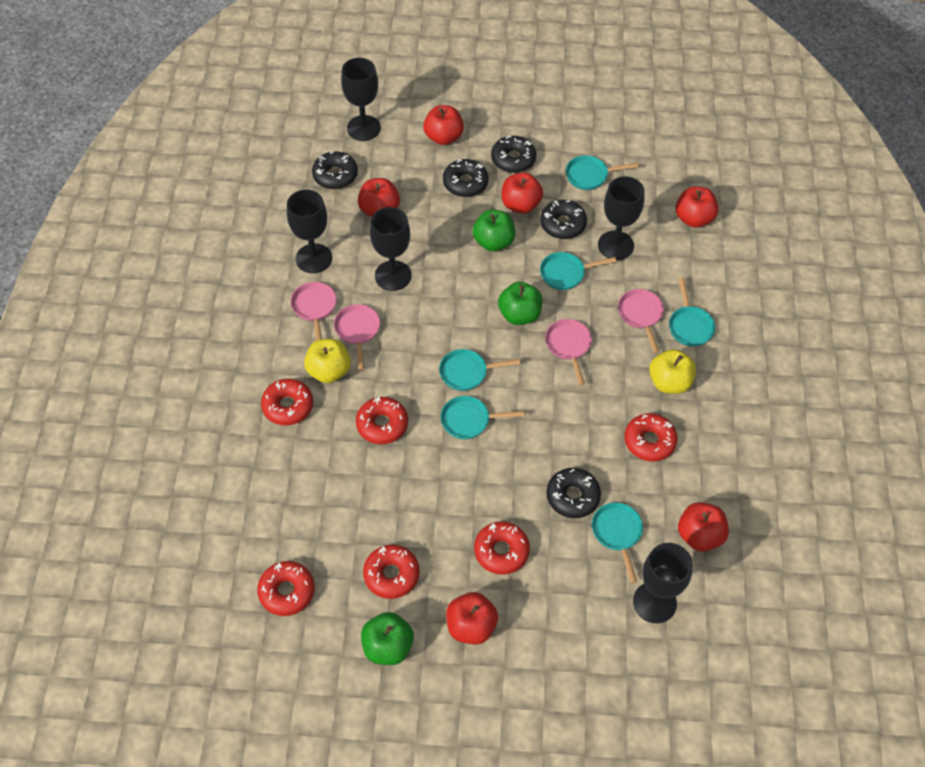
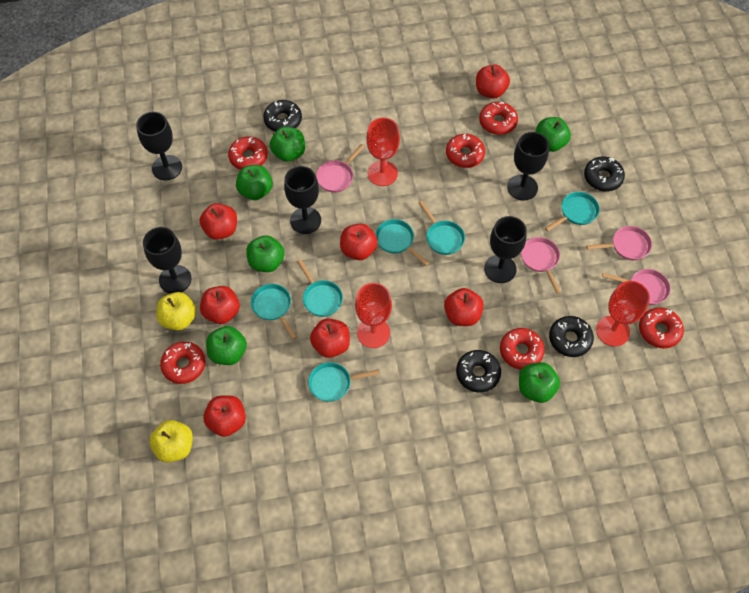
black donut: 5 -> 4
green apple: 3 -> 6
red apple: 6 -> 7
red goblet: 0 -> 3

